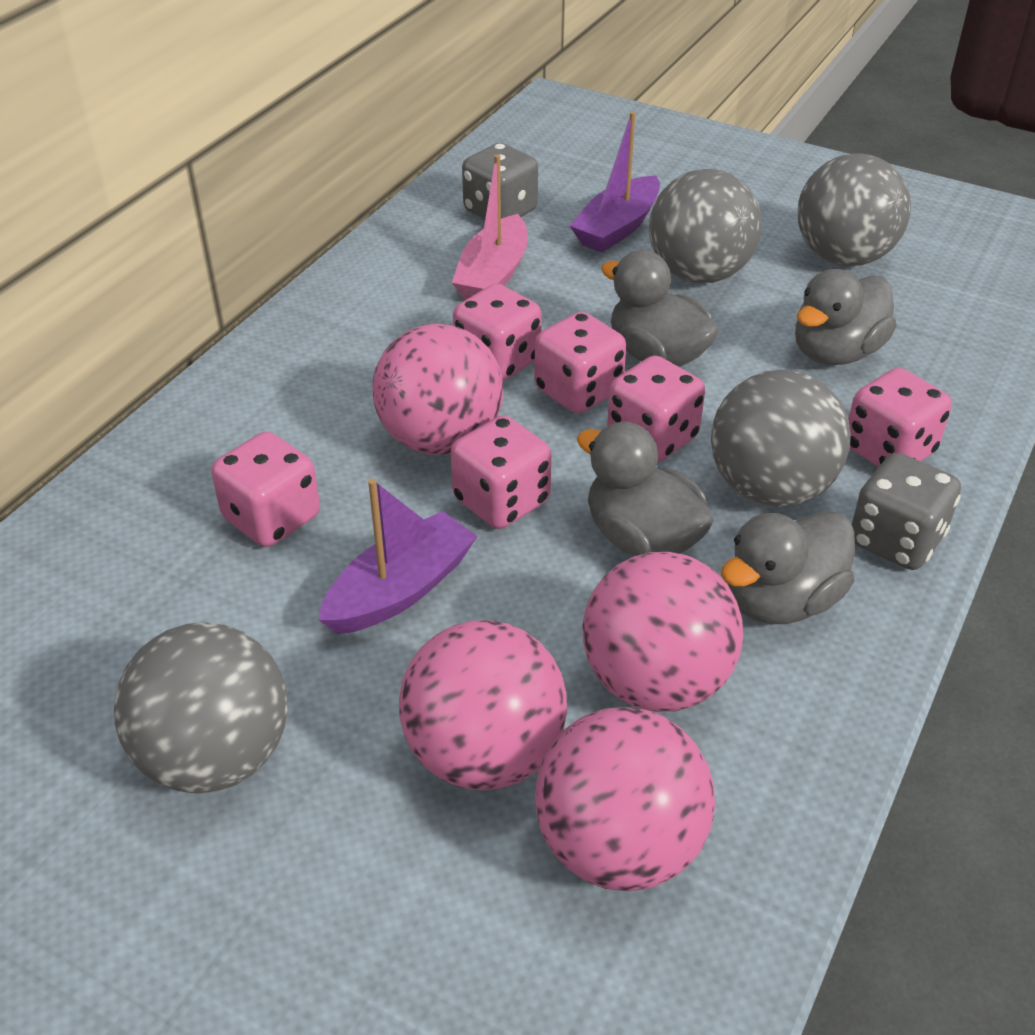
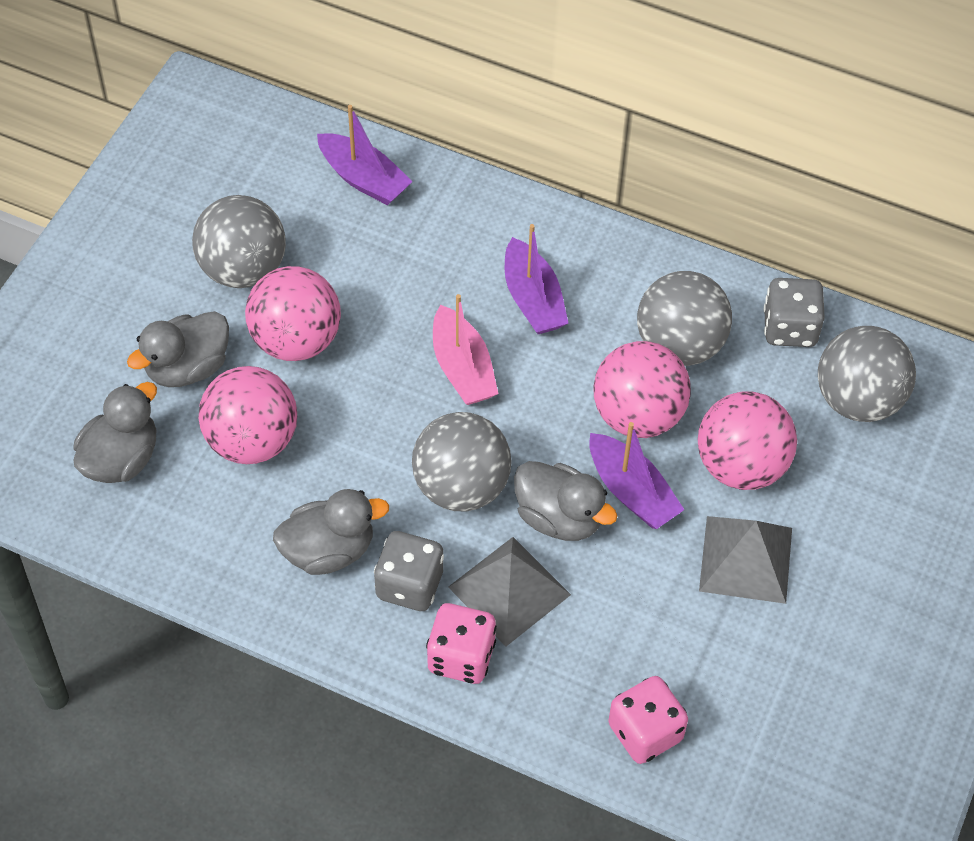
grey pyramid: 0 -> 2
pink dice: 6 -> 2
purple boat: 2 -> 3

